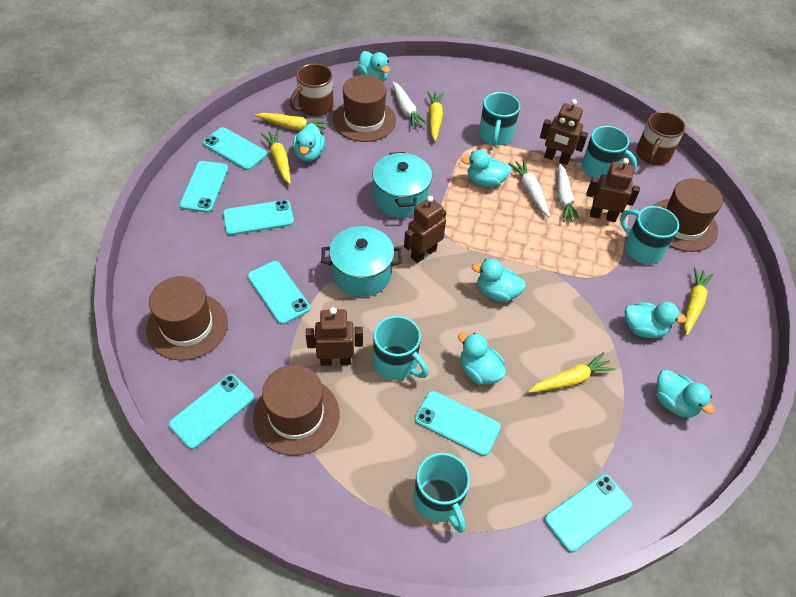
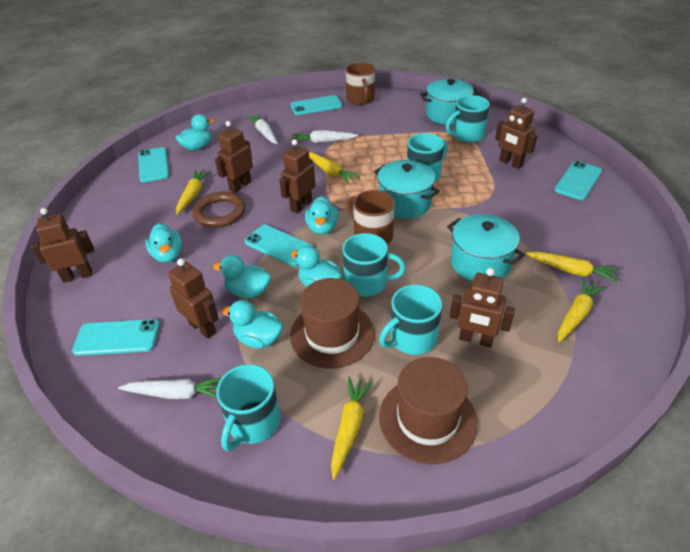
brown hat: 4 -> 2
brown ring: 0 -> 1
brown robot: 4 -> 6
turquoise duck: 7 -> 6
turquoise phone: 7 -> 5
turquoise pot: 2 -> 3

